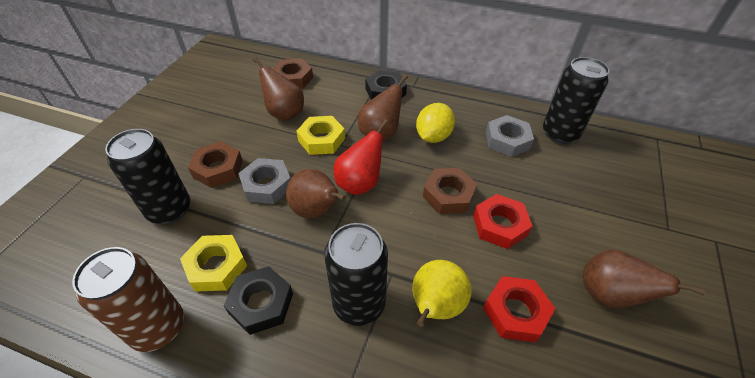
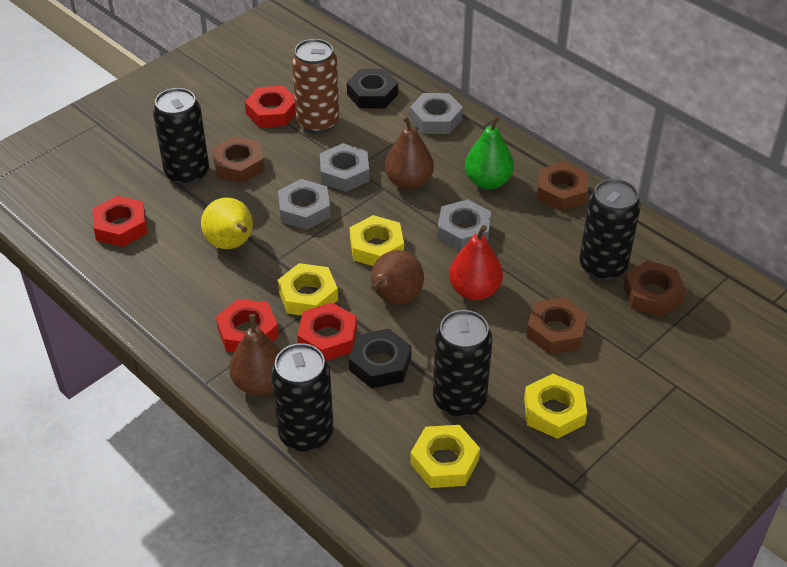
black can: 3 -> 4
brown nut: 3 -> 4
brown pear: 4 -> 3
green pear: 0 -> 1
grey nut: 2 -> 4
red nut: 2 -> 4
yellow lemon: 1 -> 0
yellow nut: 2 -> 4

